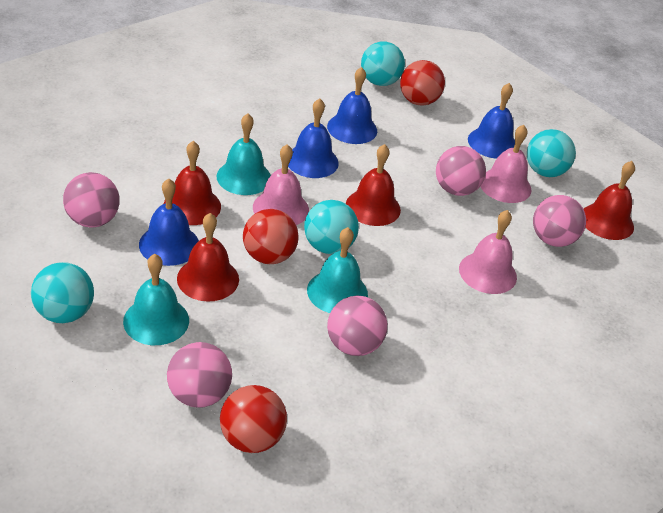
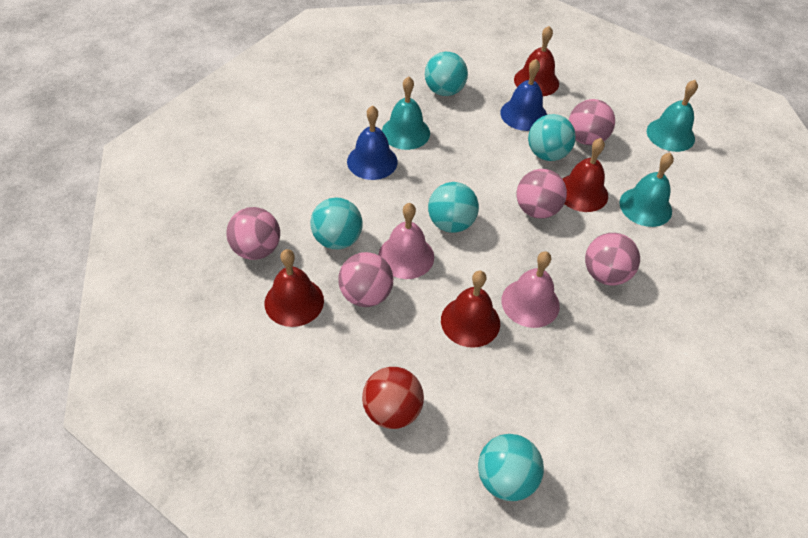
blue bell: 4 -> 2
pink bell: 3 -> 2
red ball: 3 -> 1
turquoise ball: 4 -> 5

